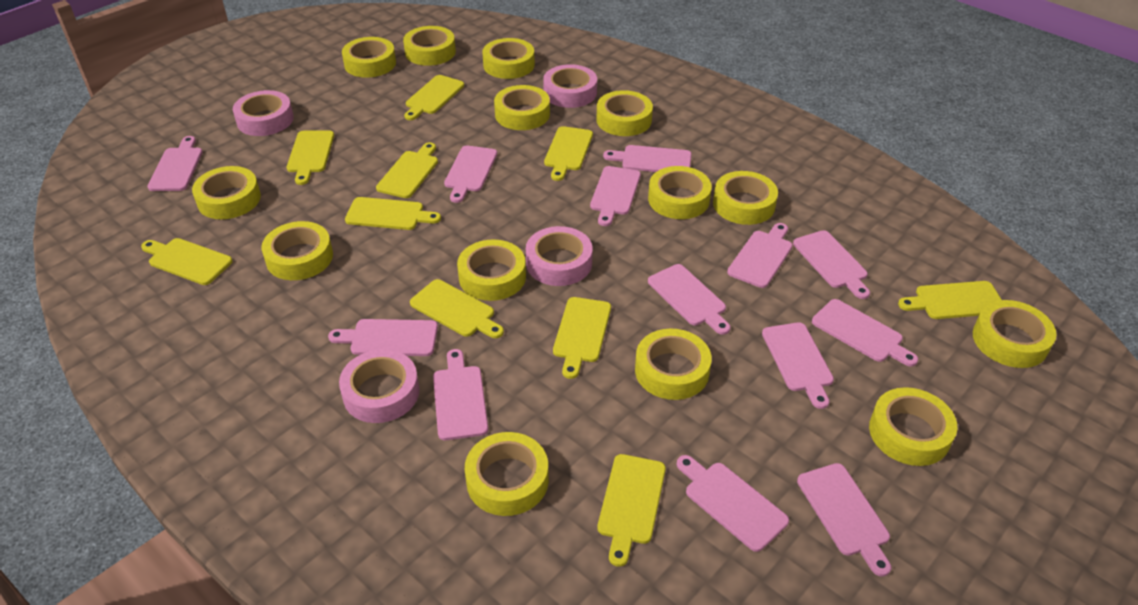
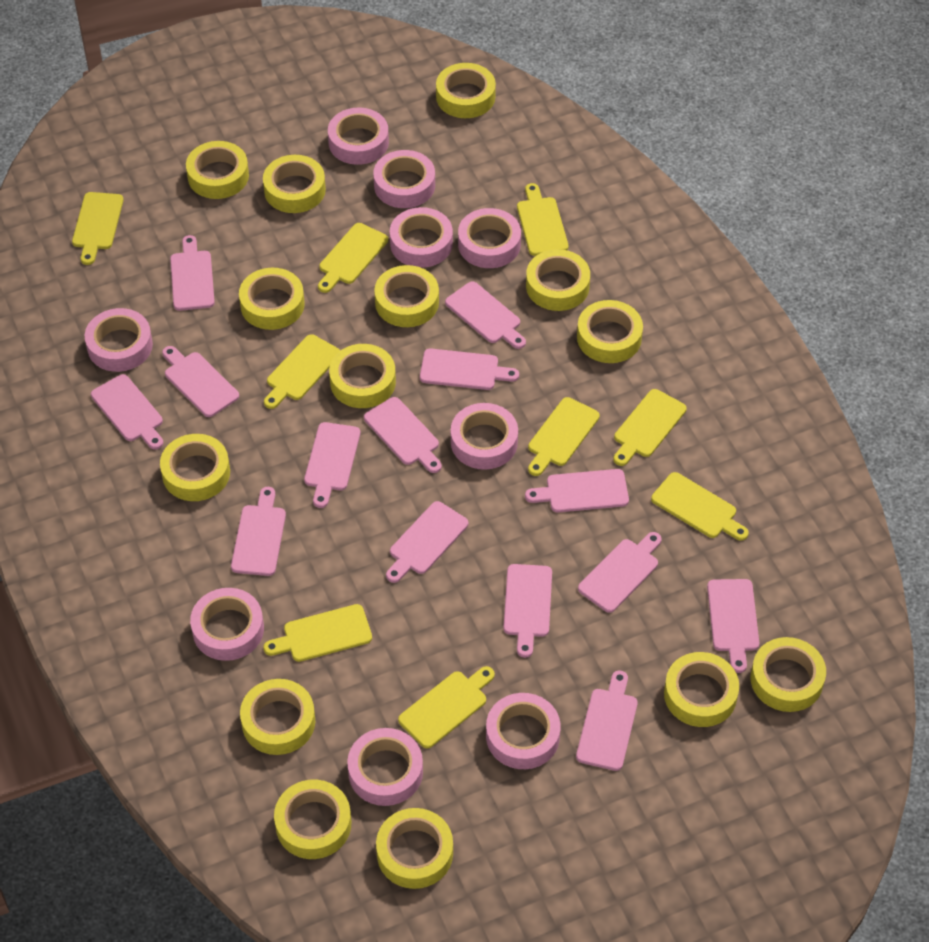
pink cutting board: 13 -> 14
pink tape: 4 -> 9
yellow cutting board: 10 -> 9

